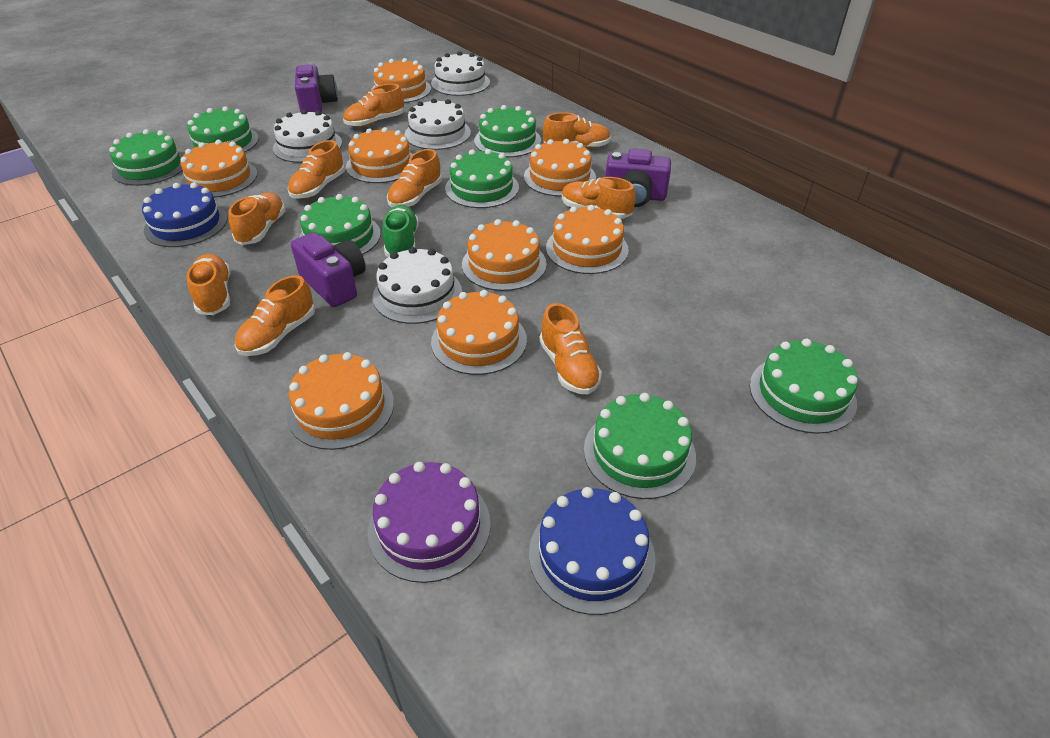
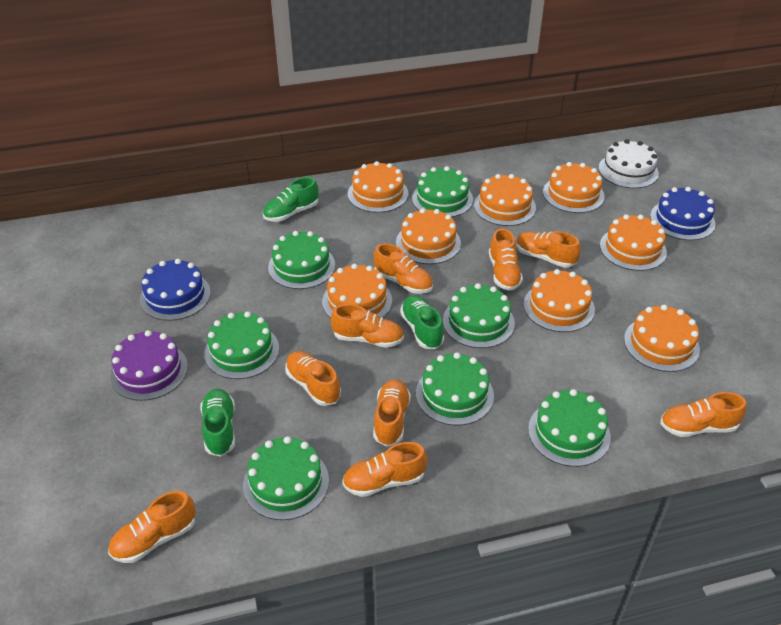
green shoe: 1 -> 3
purple camera: 3 -> 0
white cake: 4 -> 1

